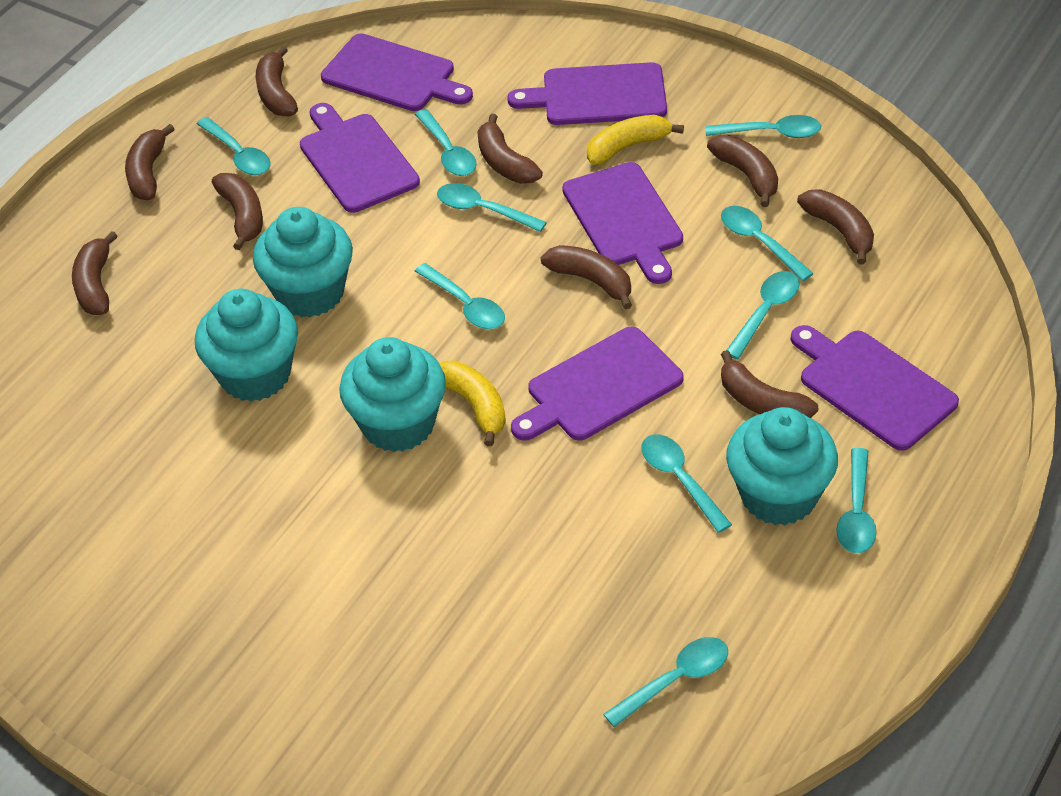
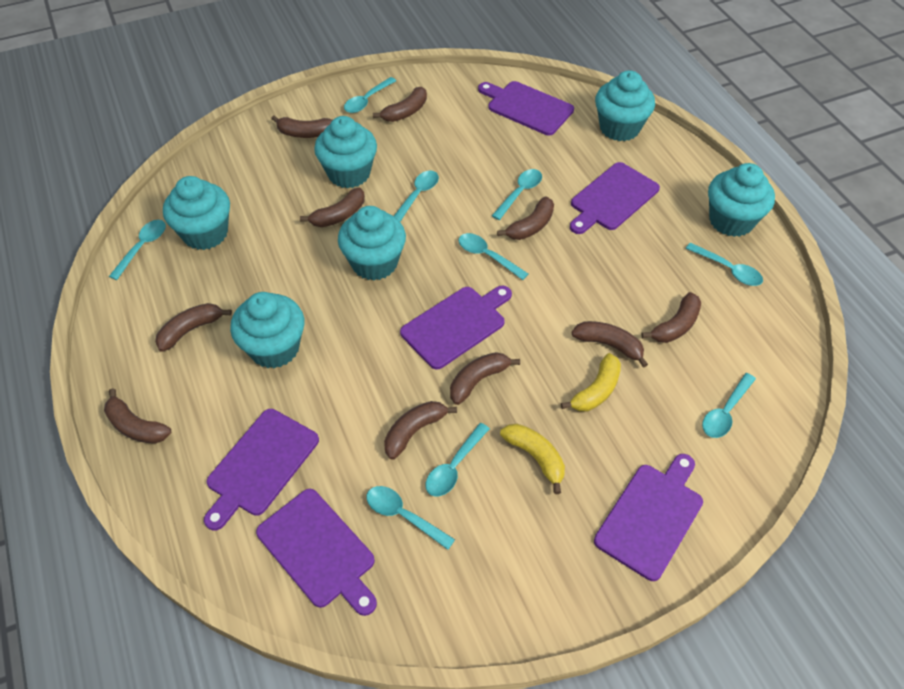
brown banana: 9 -> 10
turquoise cupcake: 4 -> 6
turquoise spoon: 10 -> 9

